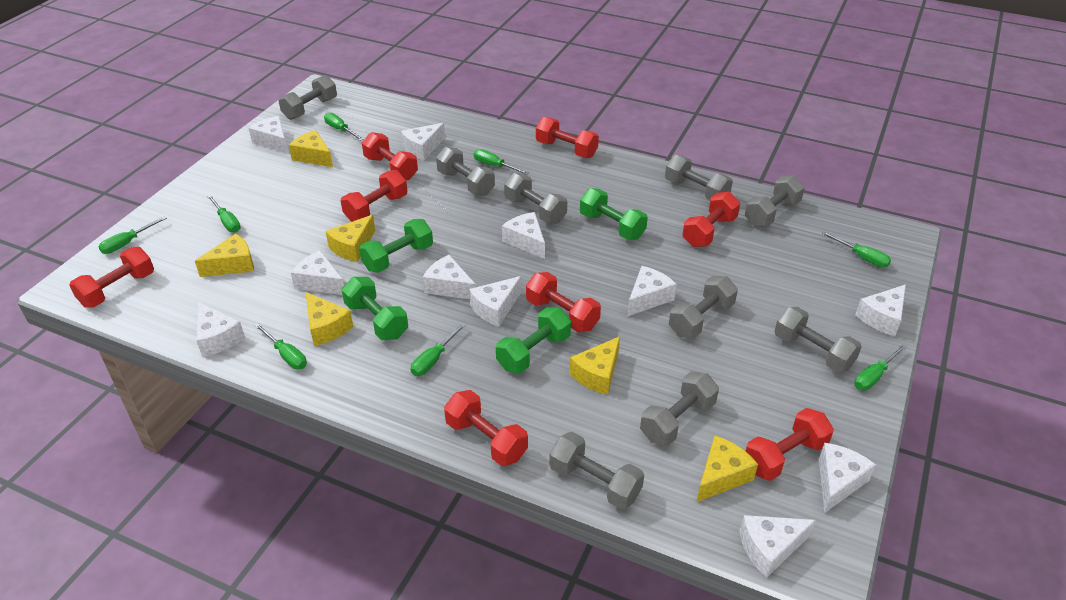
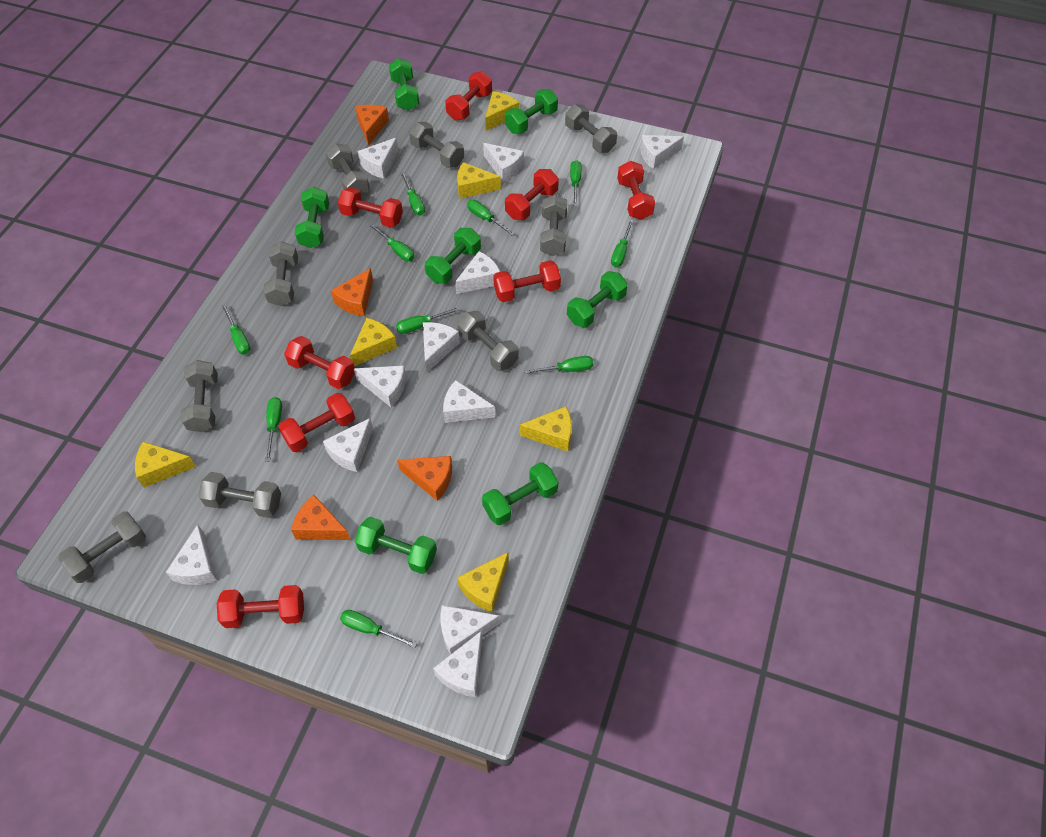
green dumbbell: 4 -> 7
green screwdriver: 8 -> 10
orange cheese: 0 -> 4

